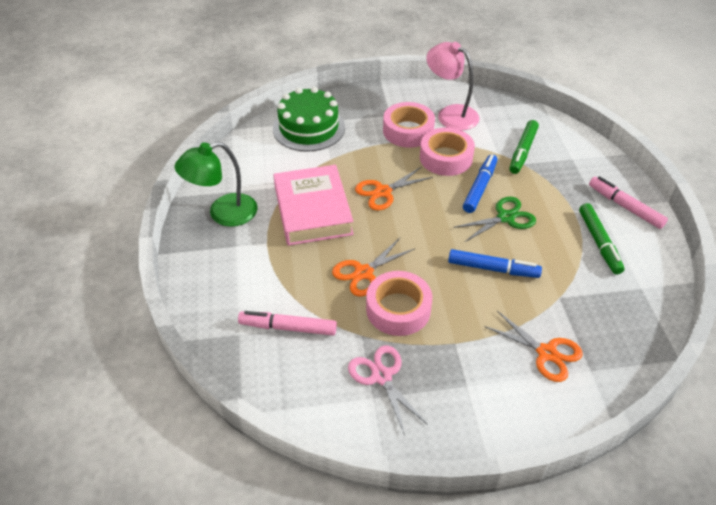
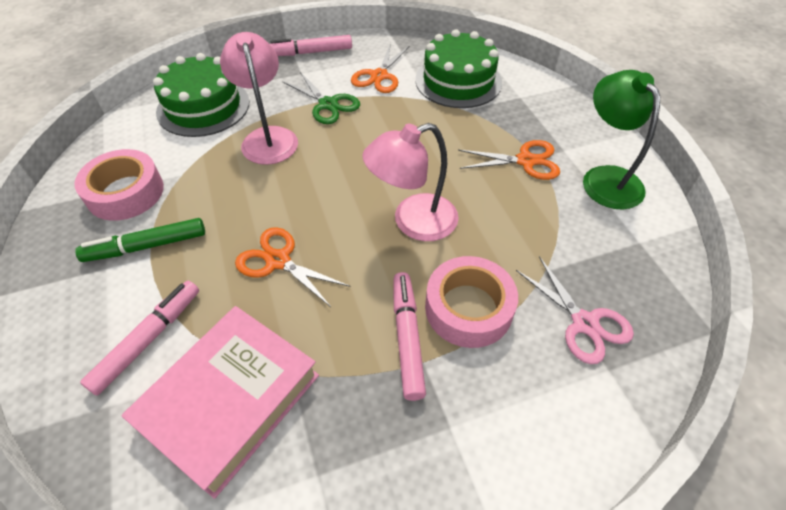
blue marker: 2 -> 0
green cake: 1 -> 2
green marker: 2 -> 1
pink lamp: 1 -> 2
pink marker: 2 -> 3
pink tape: 3 -> 2

